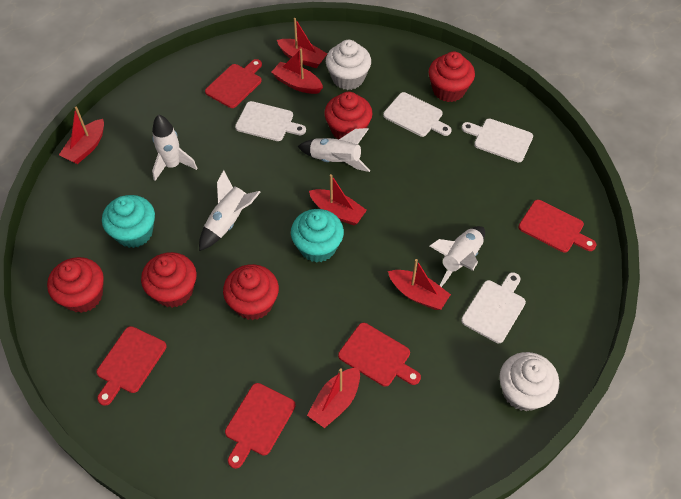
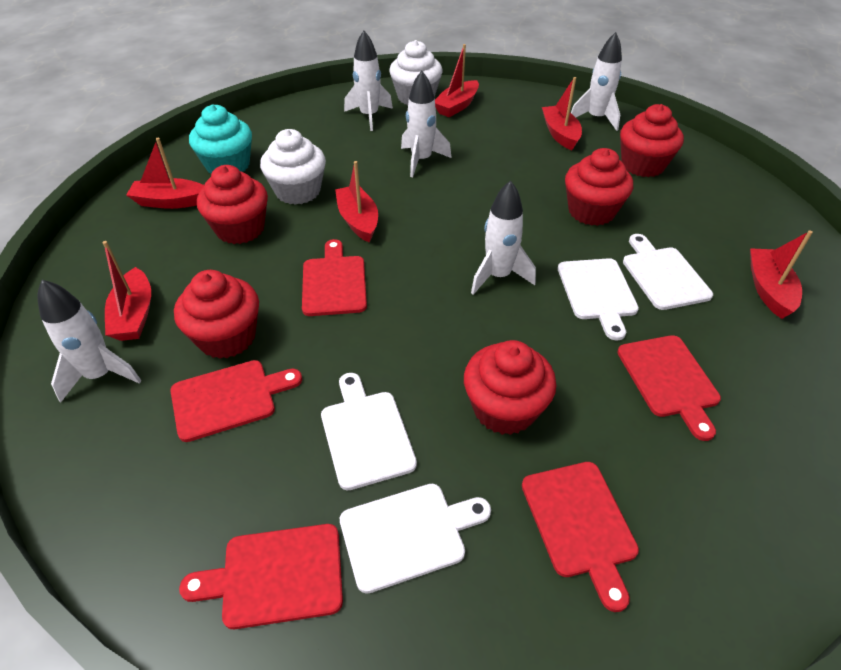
turquoise cupcake: 2 -> 1
white rocket: 4 -> 5

